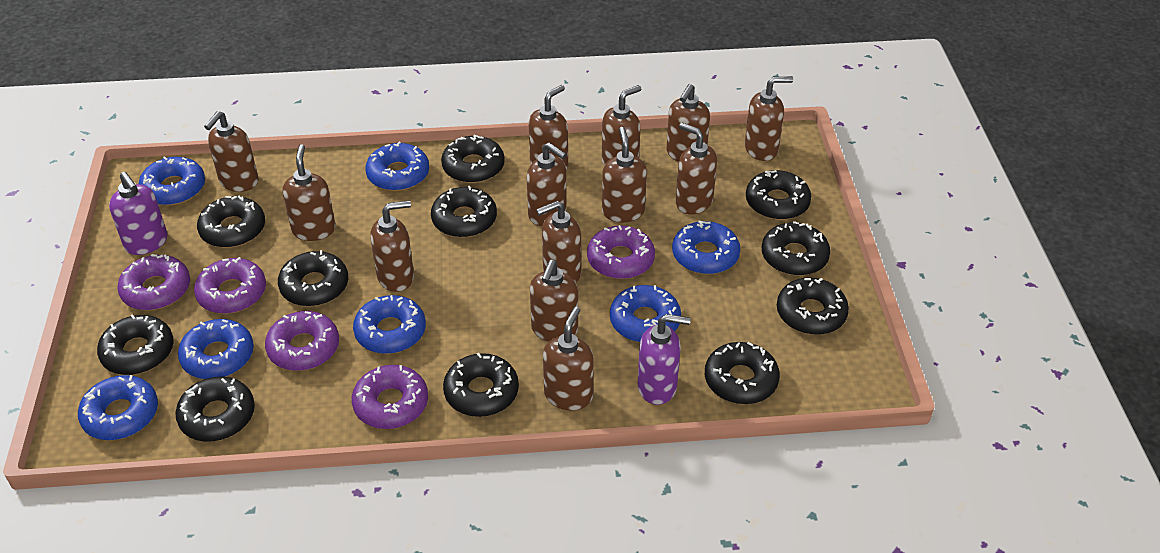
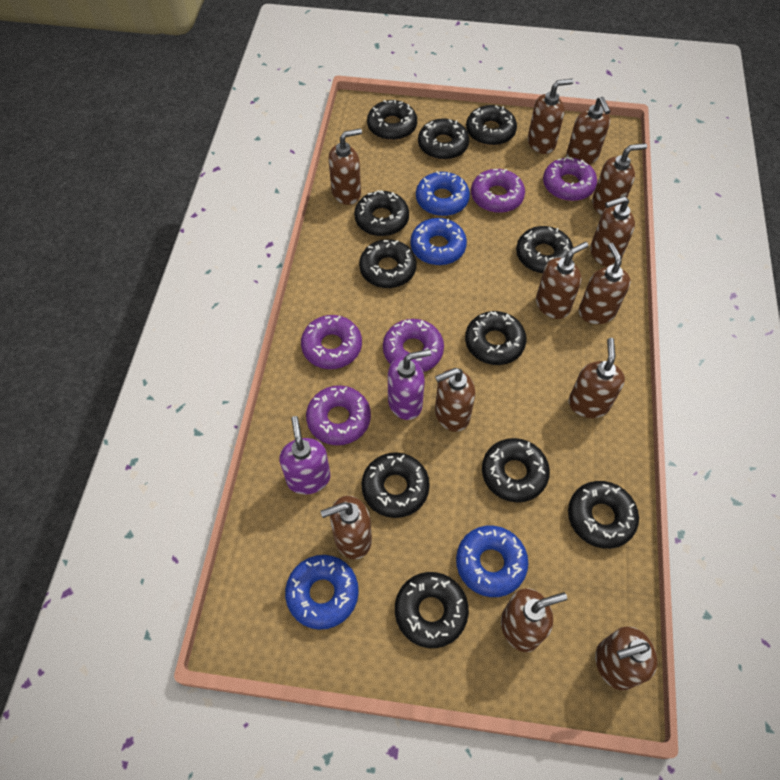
blue donut: 7 -> 4
brown soap dispenser: 13 -> 12

